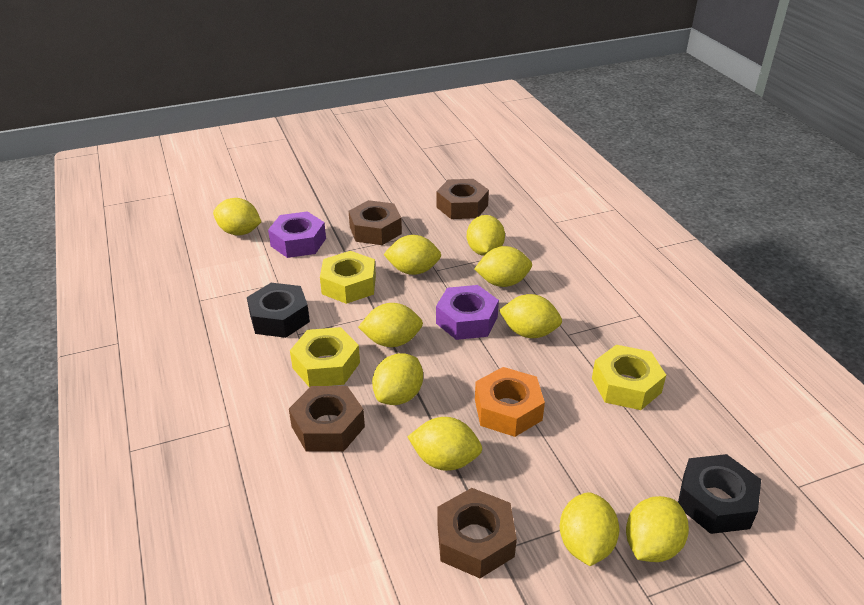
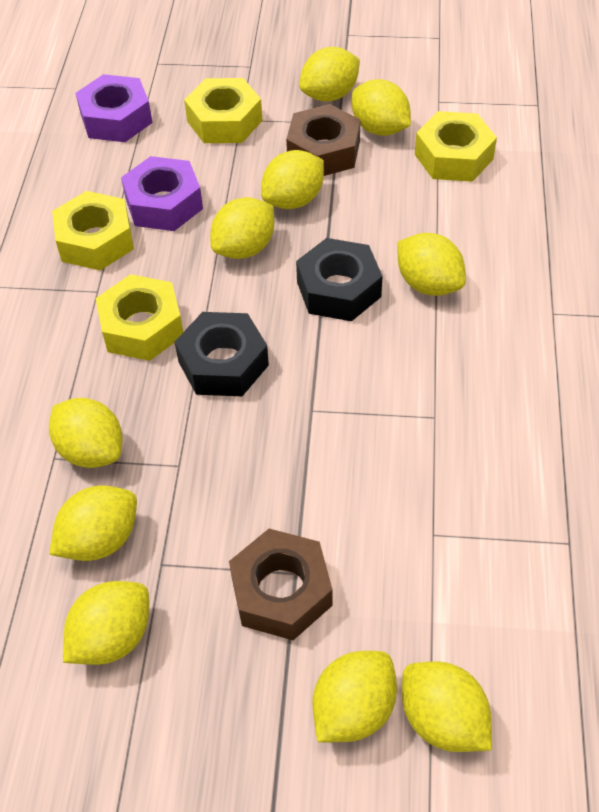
brown nut: 4 -> 2
orange nut: 1 -> 0
yellow nut: 3 -> 4

